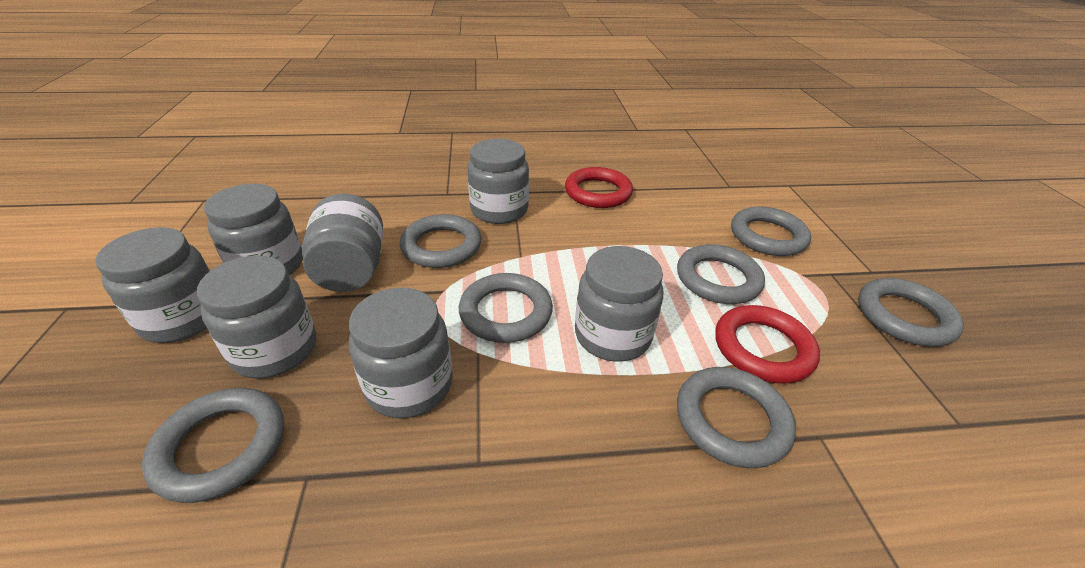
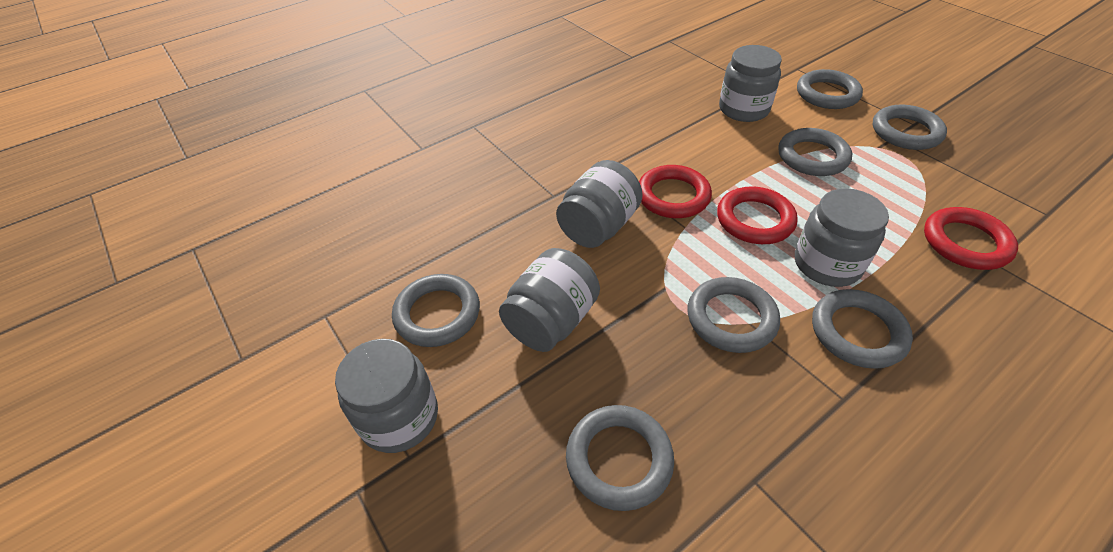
grey jar: 7 -> 5
red ring: 2 -> 3

